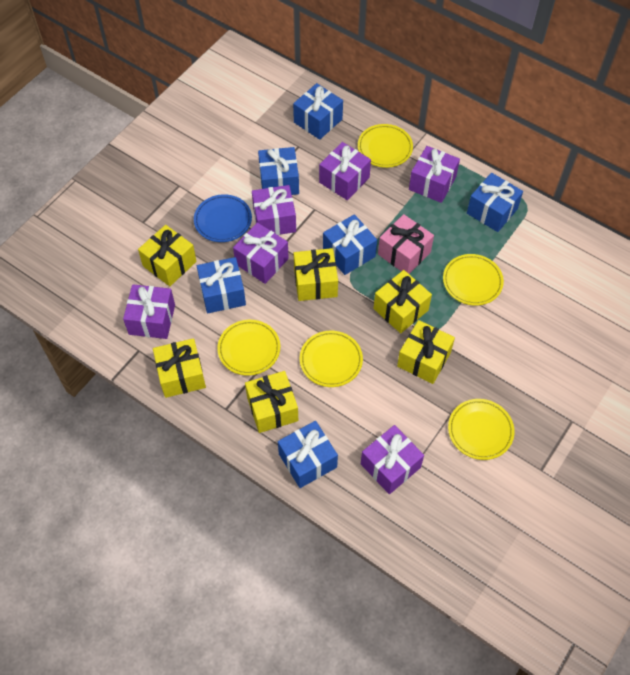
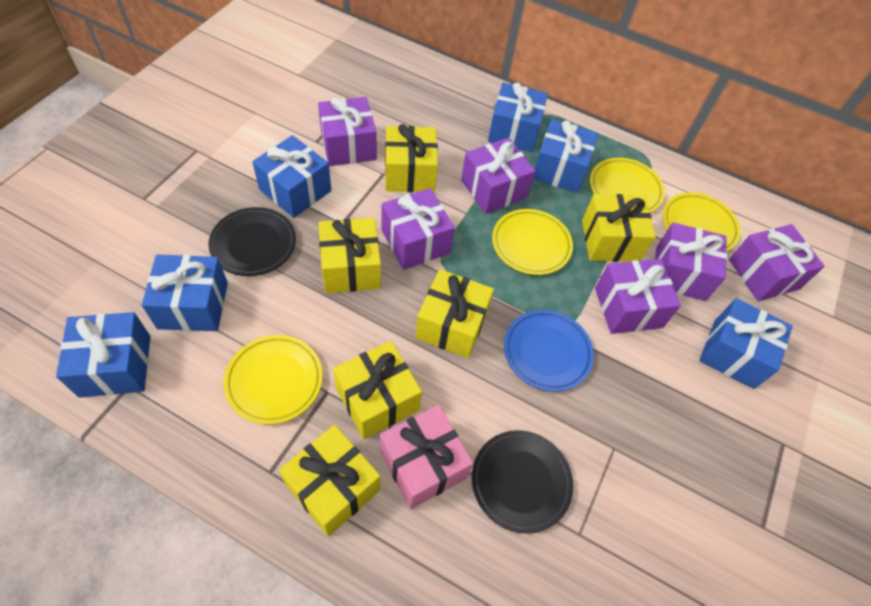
black plate: 0 -> 2
yellow plate: 5 -> 4

